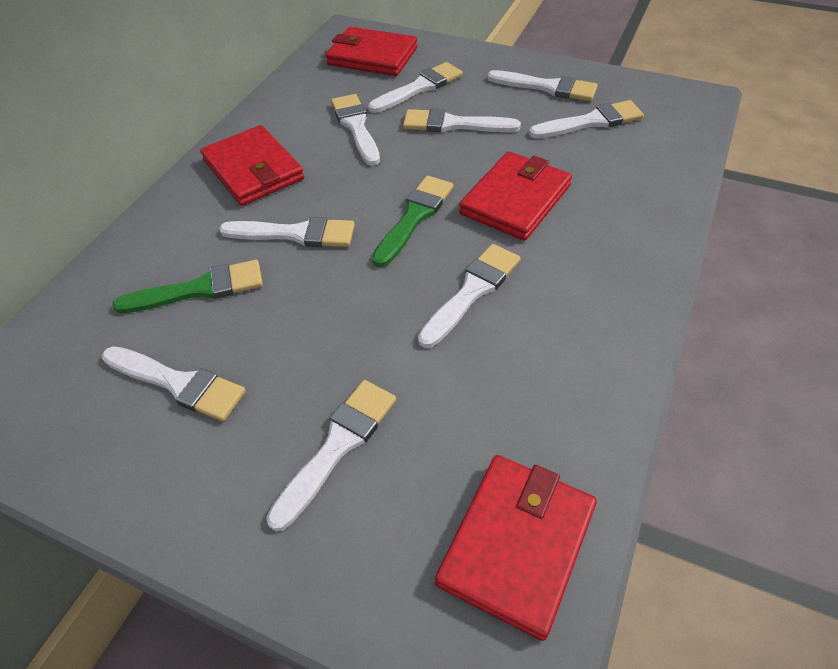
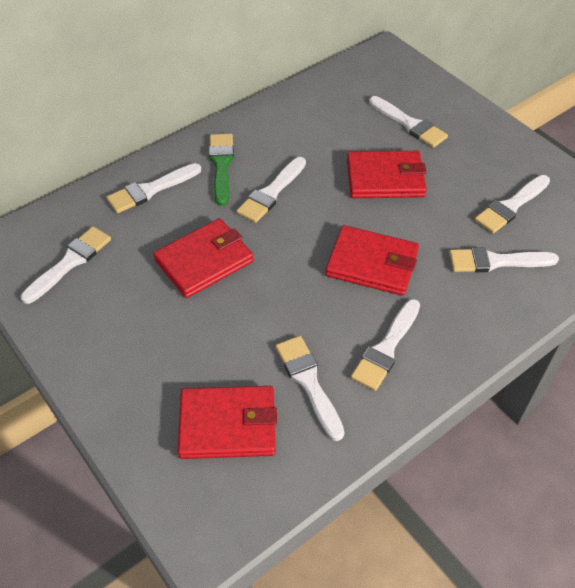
green brush: 2 -> 1
white brush: 9 -> 8

